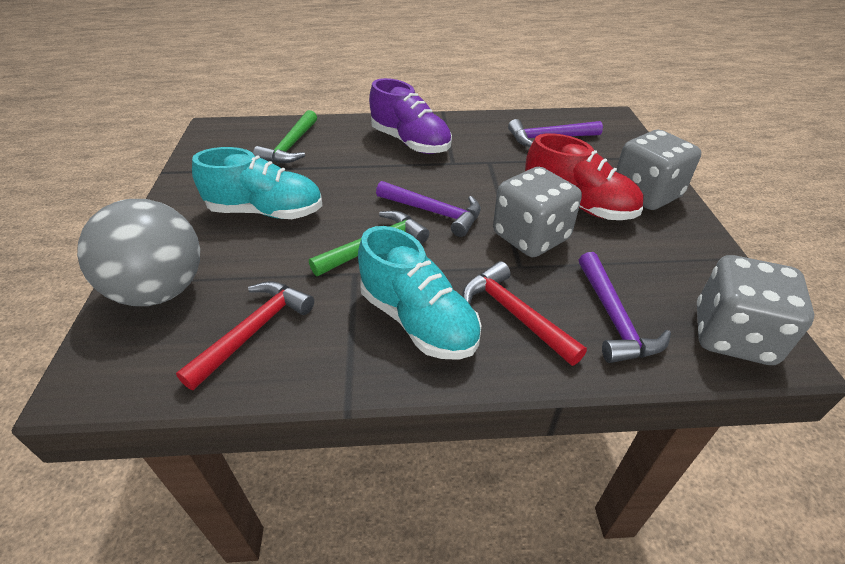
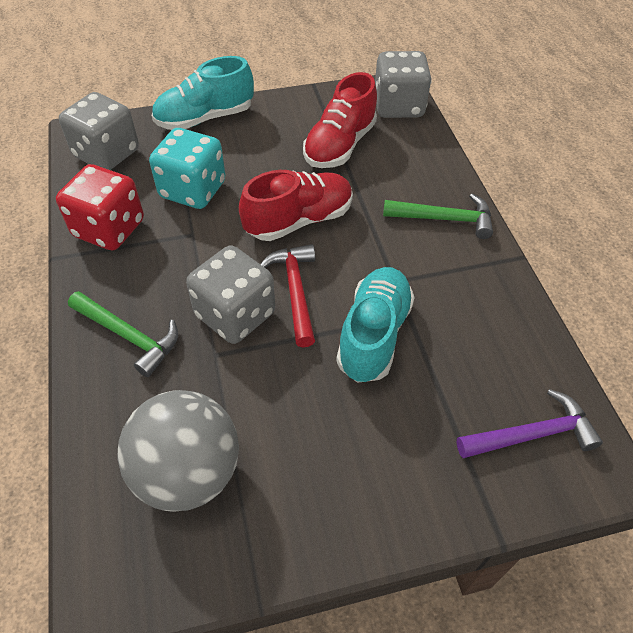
purple hammer: 3 -> 1
purple shoe: 1 -> 0
red dice: 0 -> 1
red hammer: 2 -> 1
red shoe: 1 -> 2
turquoise dice: 0 -> 1

